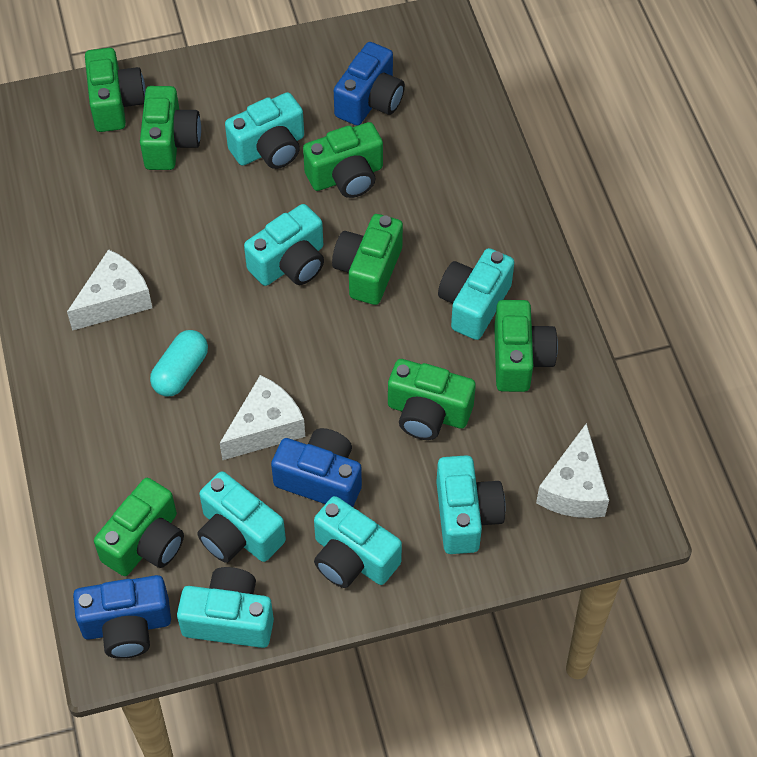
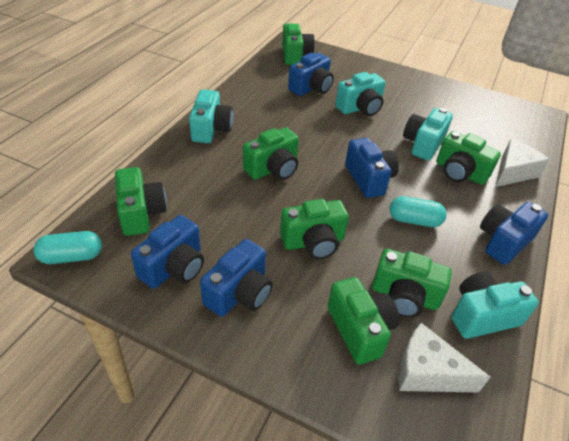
blue camera: 3 -> 5
turquoise camera: 7 -> 4
turquoise capsule: 1 -> 2
white cheese: 3 -> 2

